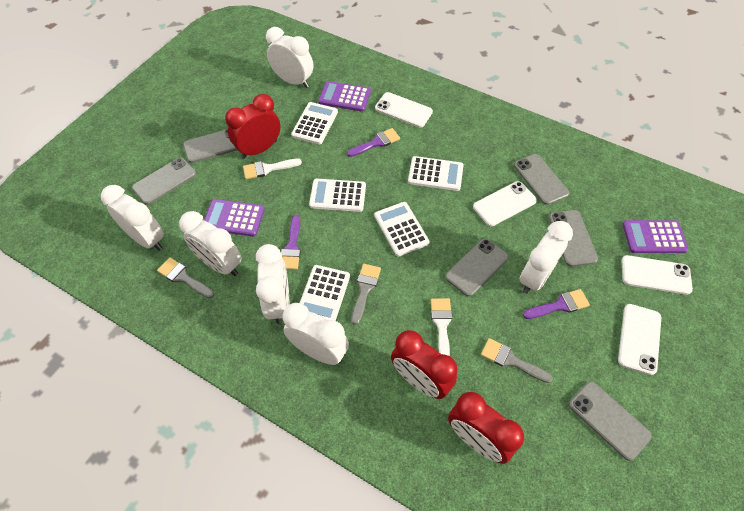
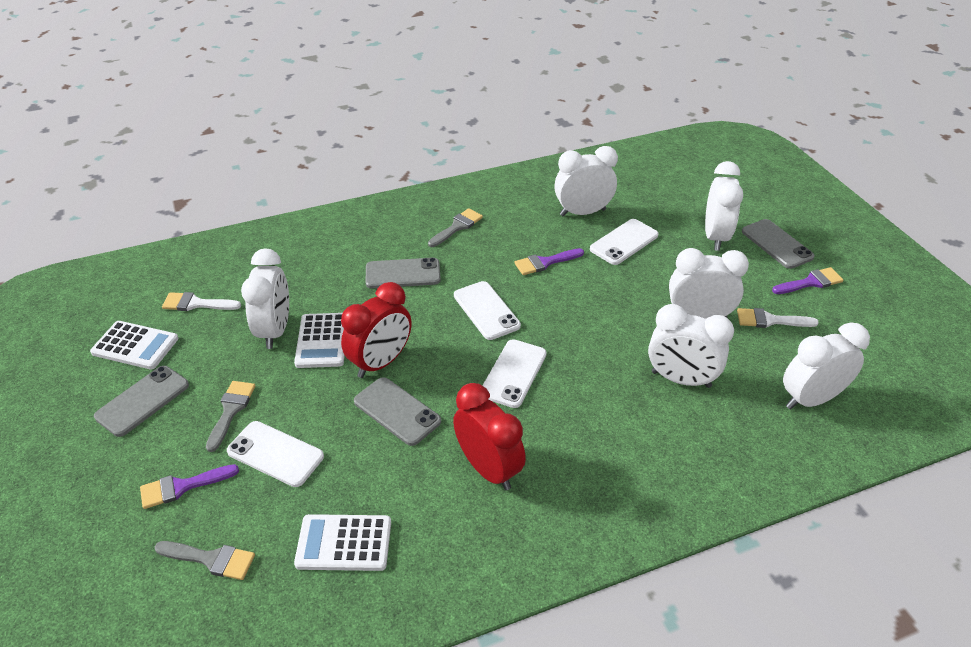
grey phone: 6 -> 4
purple calculator: 3 -> 0
red clock: 3 -> 2
white calculator: 5 -> 3

